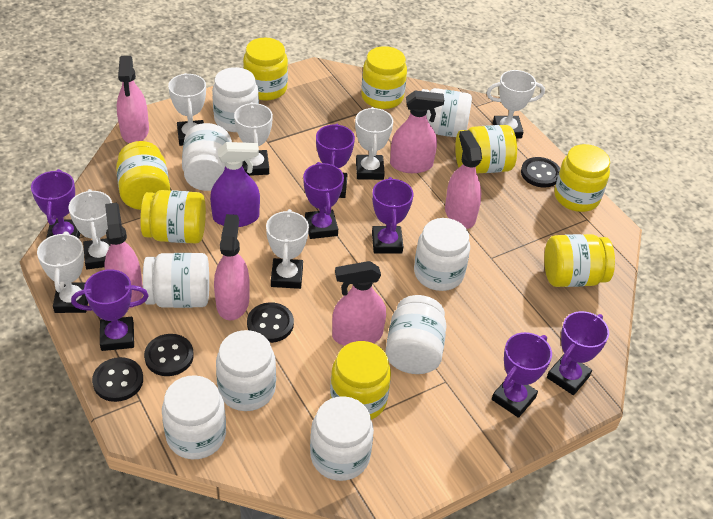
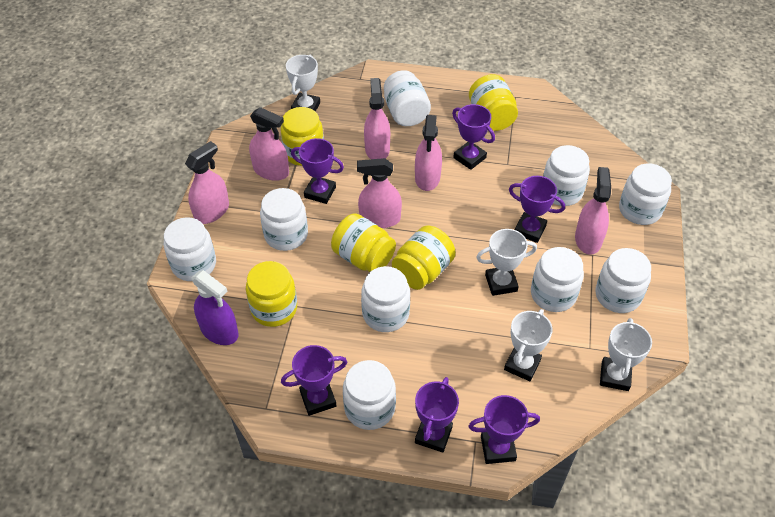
black button: 4 -> 0
purple trophy: 7 -> 6
white trophy: 7 -> 4
yellow jar: 8 -> 5

